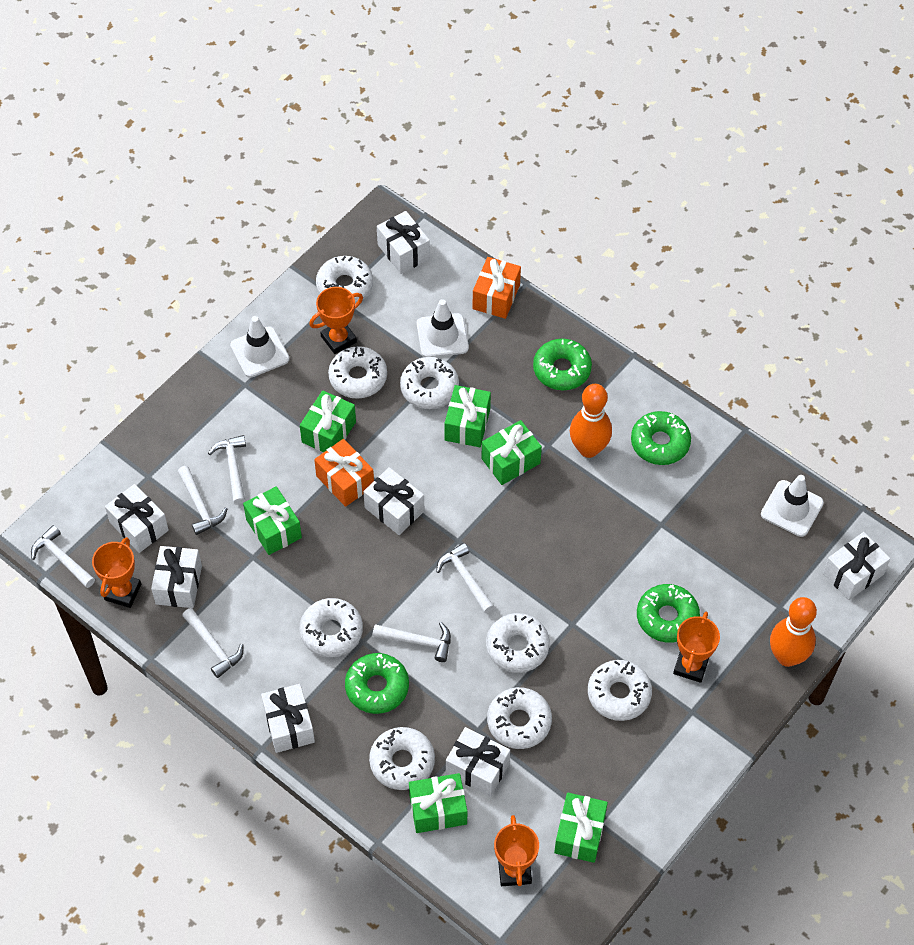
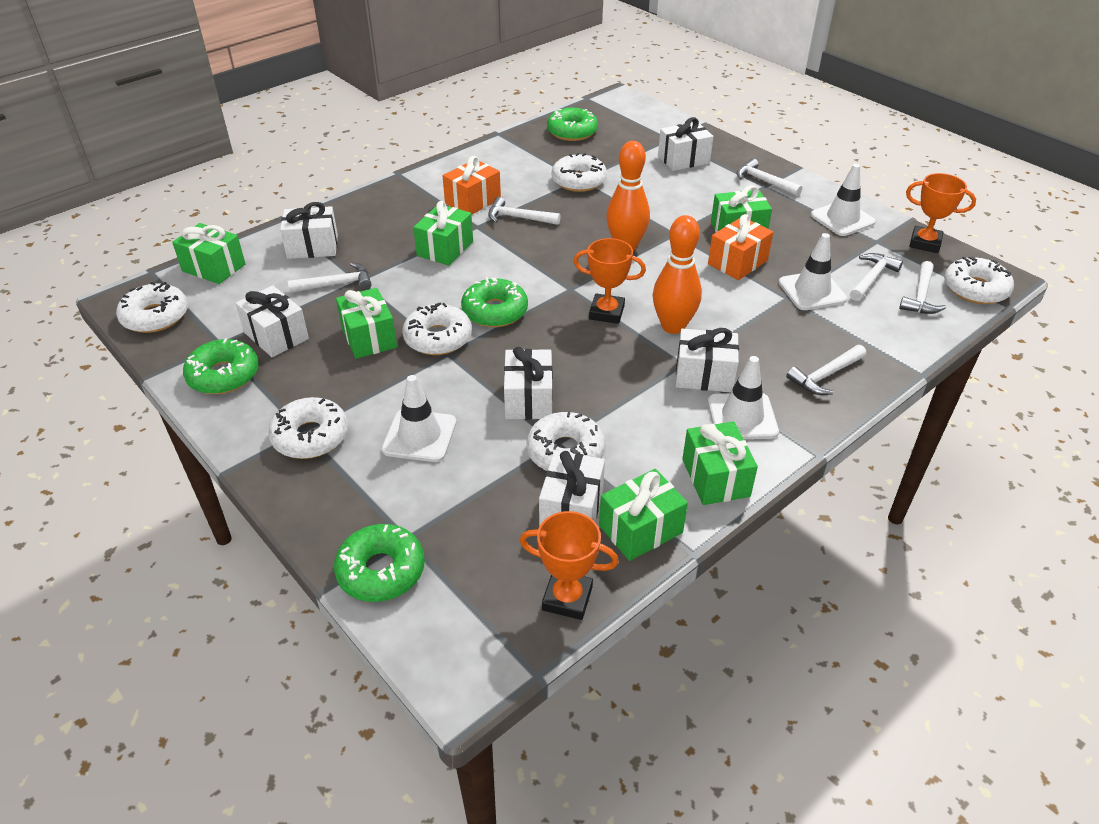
orange trophy: 4 -> 3
white donut: 8 -> 6
white gift: 7 -> 6
white traffic cone: 3 -> 4

